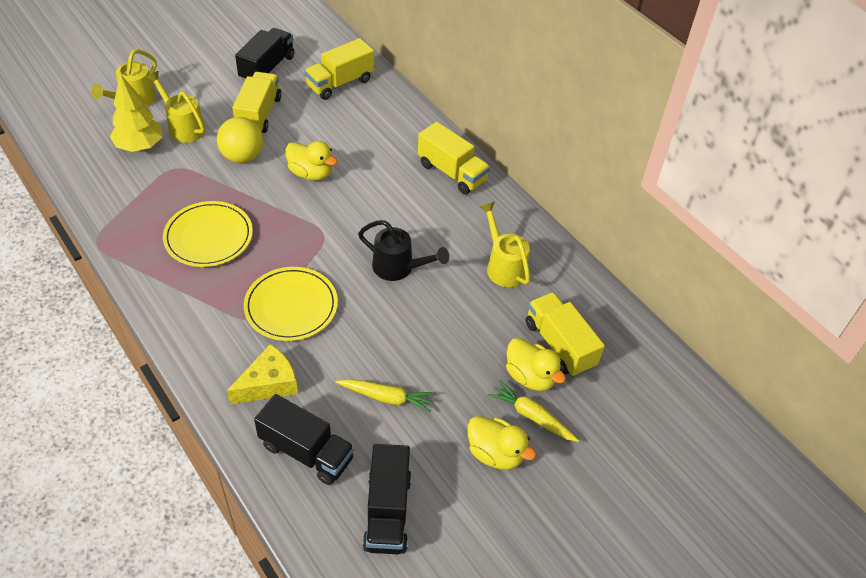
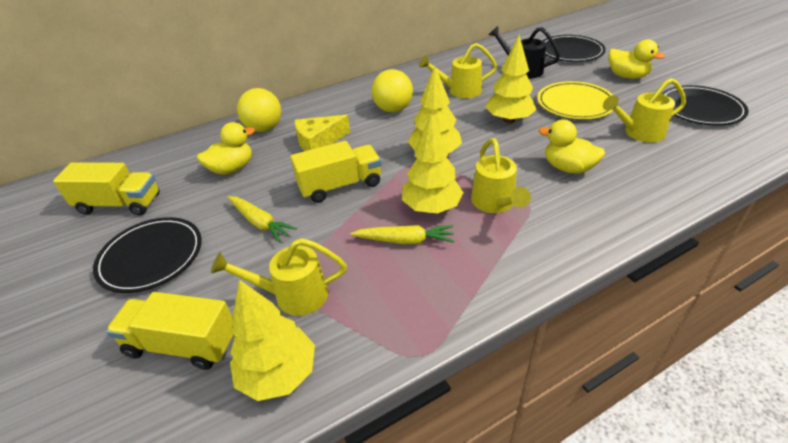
black plate: 0 -> 3
black truck: 3 -> 0
yellow ball: 1 -> 2
yellow plate: 2 -> 1
yellow tree: 1 -> 4
yellow truck: 4 -> 3
yellow watering can: 3 -> 4

